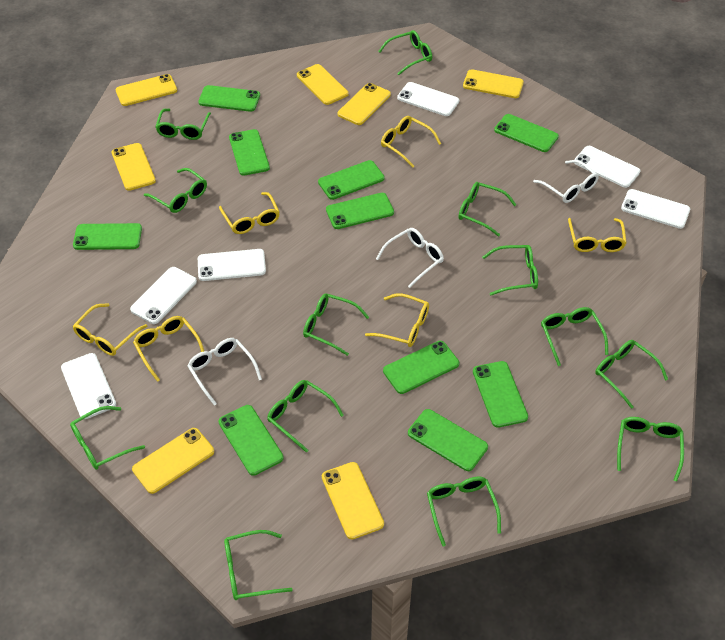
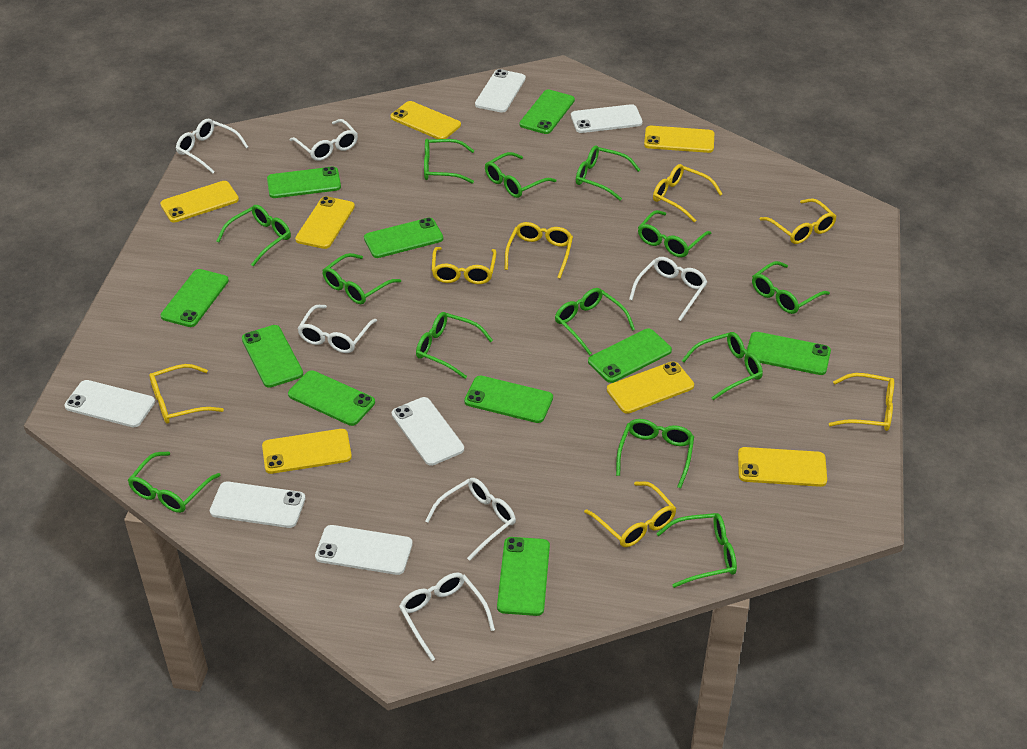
white glasses: 3 -> 6
yellow glasses: 6 -> 7

